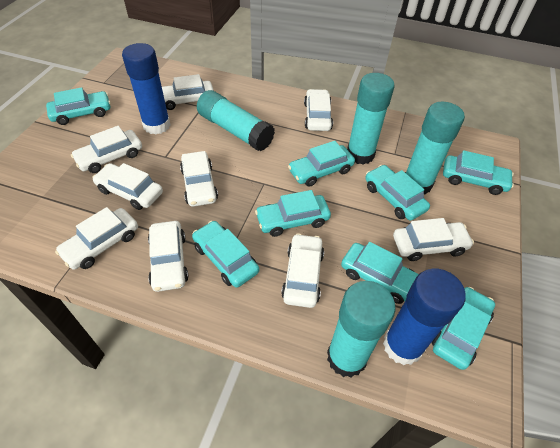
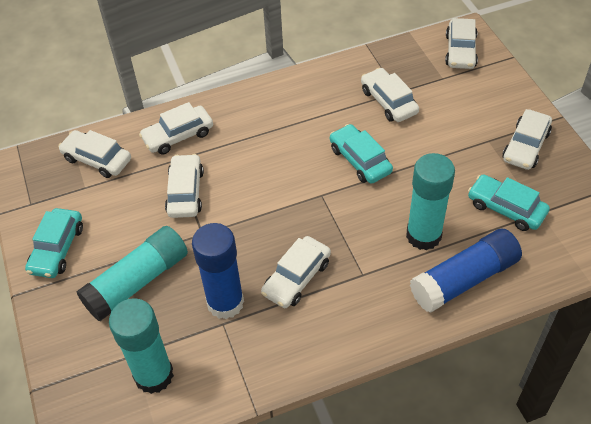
turquoise car: 8 -> 3
turquoise glue stick: 4 -> 3
white car: 9 -> 7

